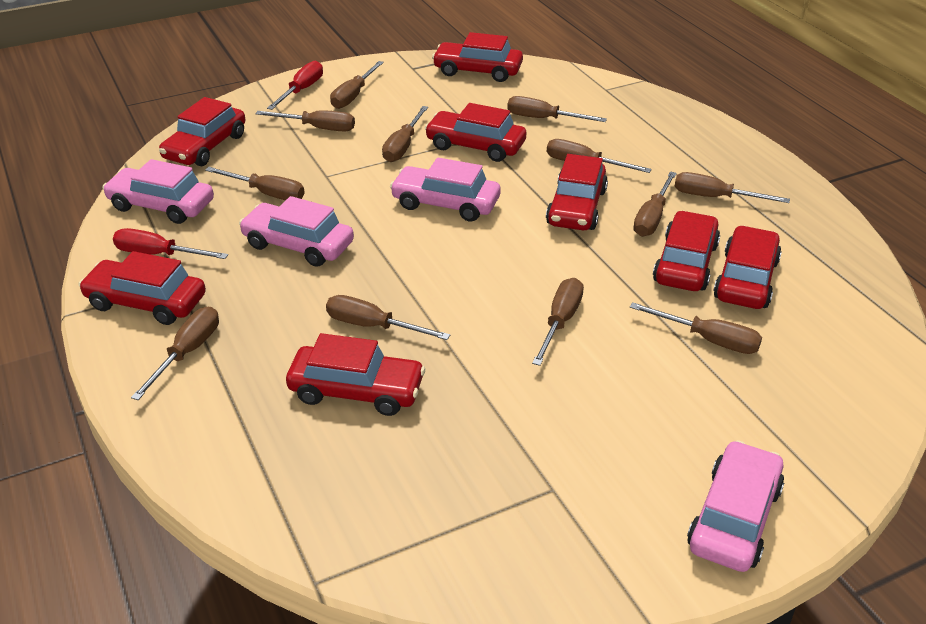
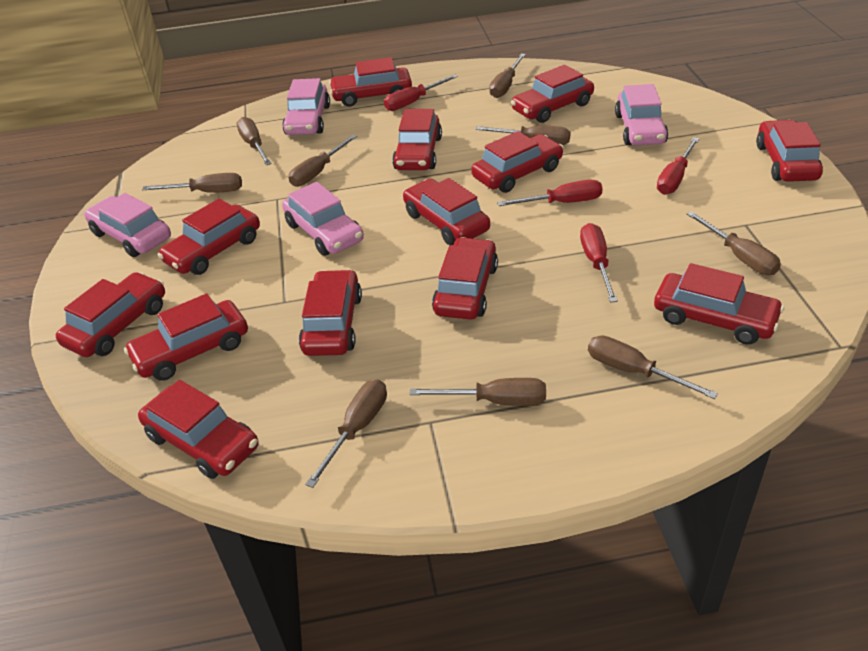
brown screwdriver: 12 -> 9
red car: 8 -> 13
red screwdriver: 2 -> 4

